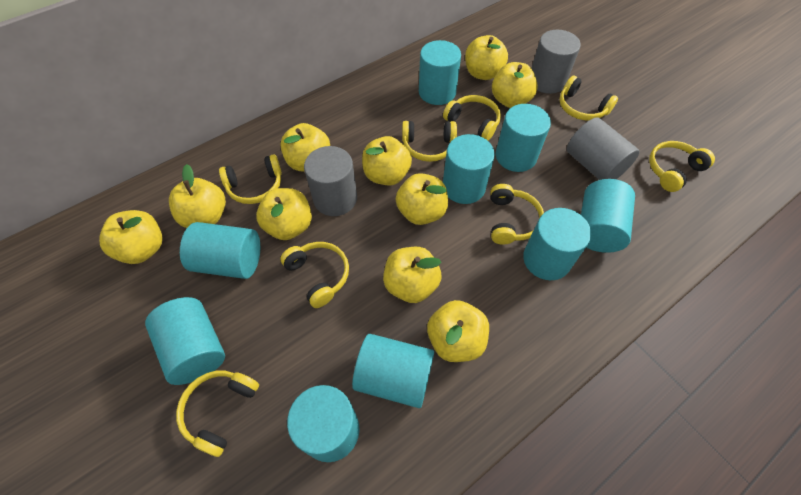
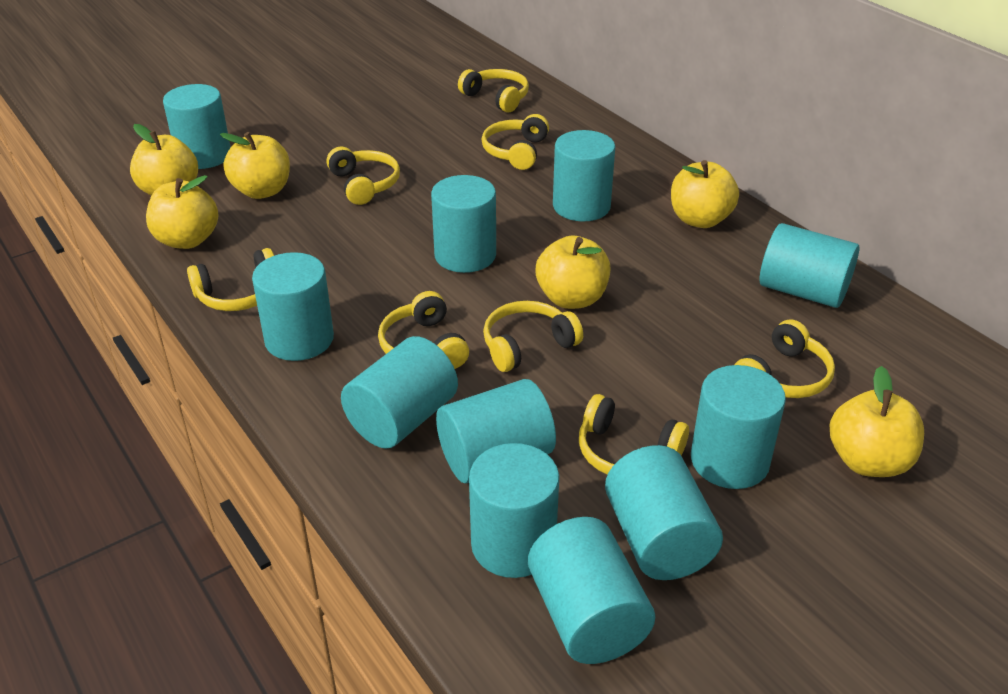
grey cylinder: 3 -> 0
turquoise cylinder: 9 -> 11
yellow apple: 10 -> 6

